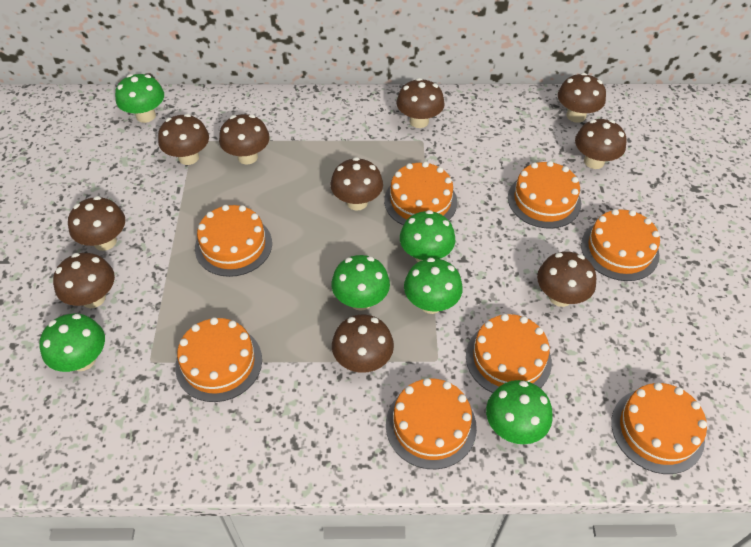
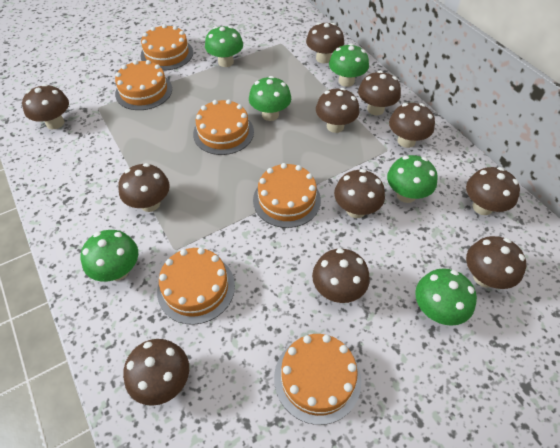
brown mushroom: 10 -> 11
orange cake: 8 -> 6

